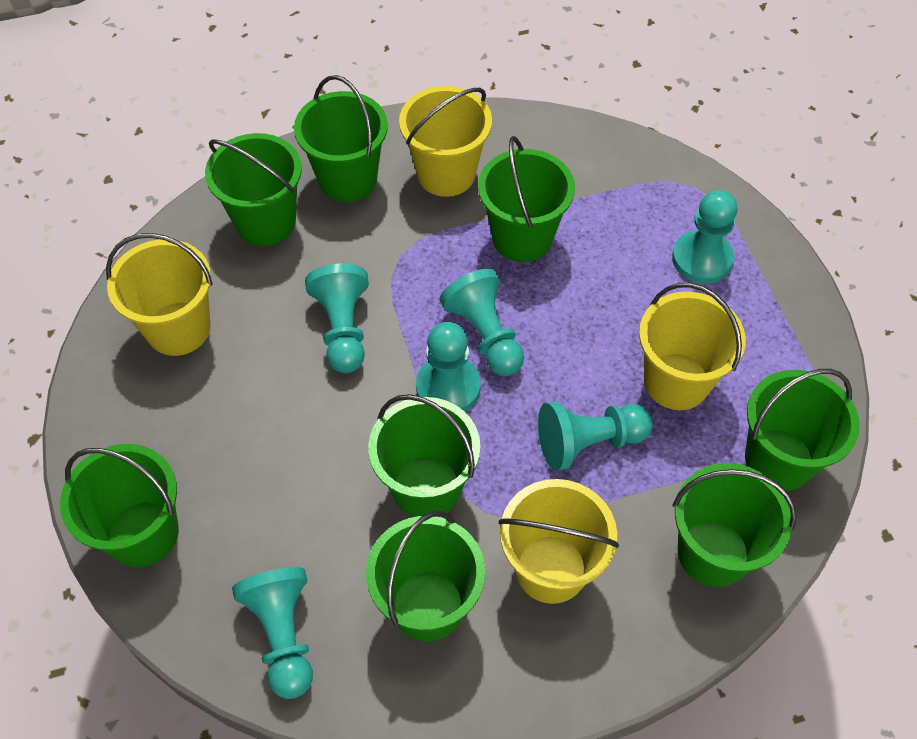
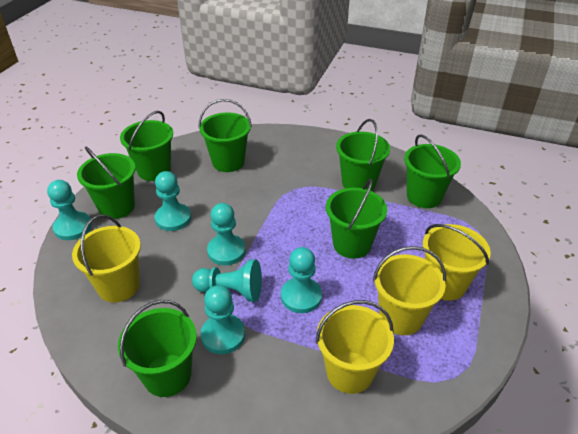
green bucket: 8 -> 7

